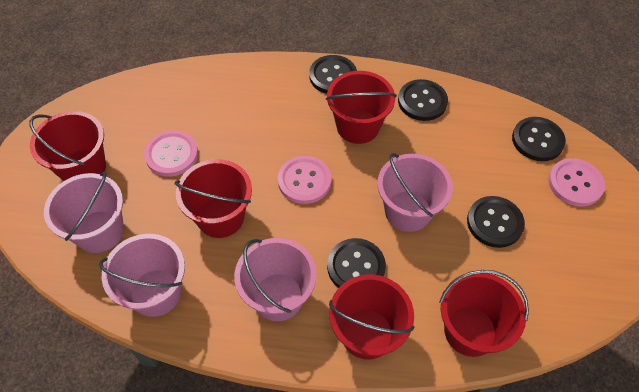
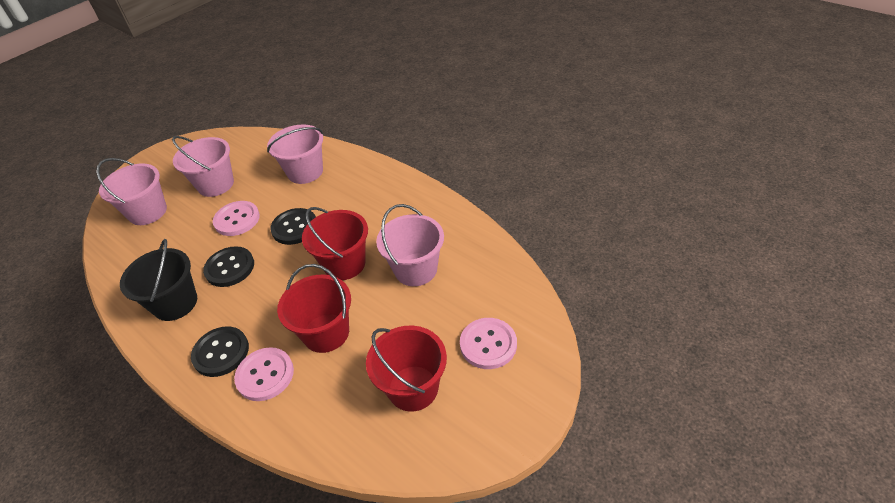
black bucket: 0 -> 1
black button: 5 -> 3
red bucket: 5 -> 3

